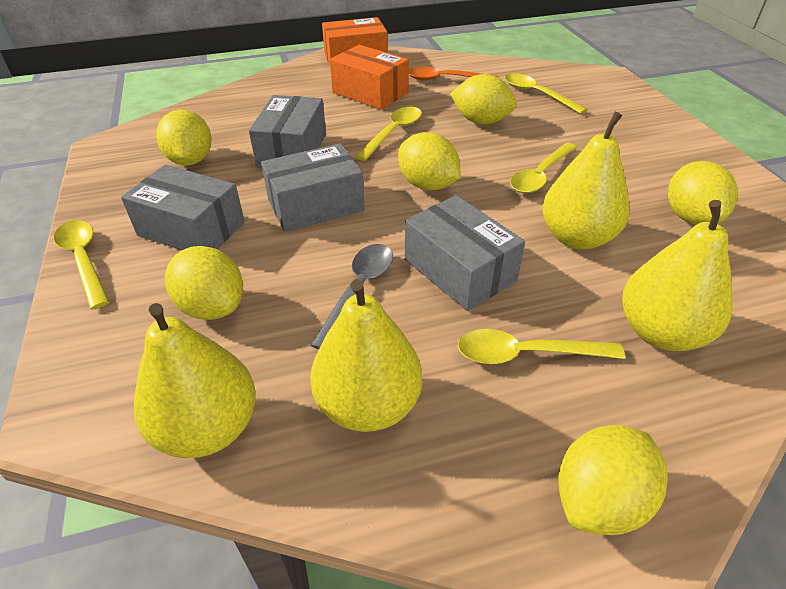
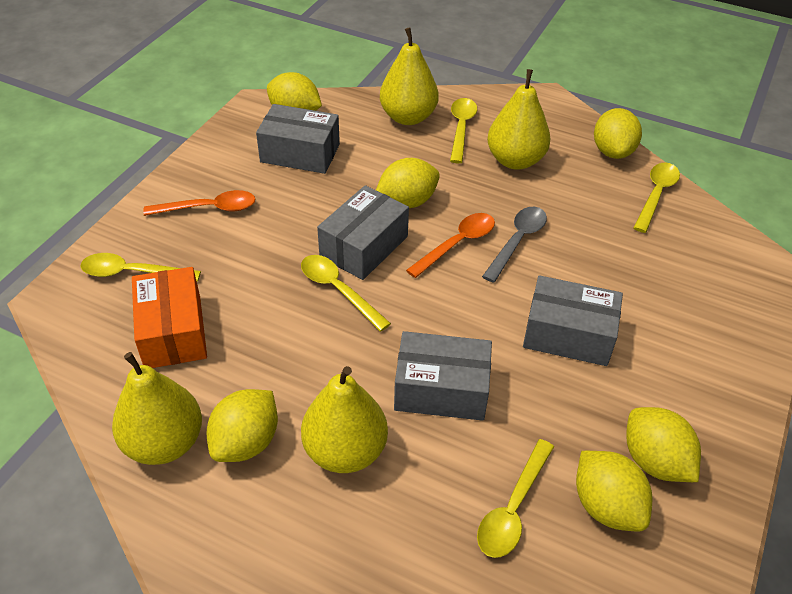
orange box: 2 -> 1
orange spoon: 1 -> 2

